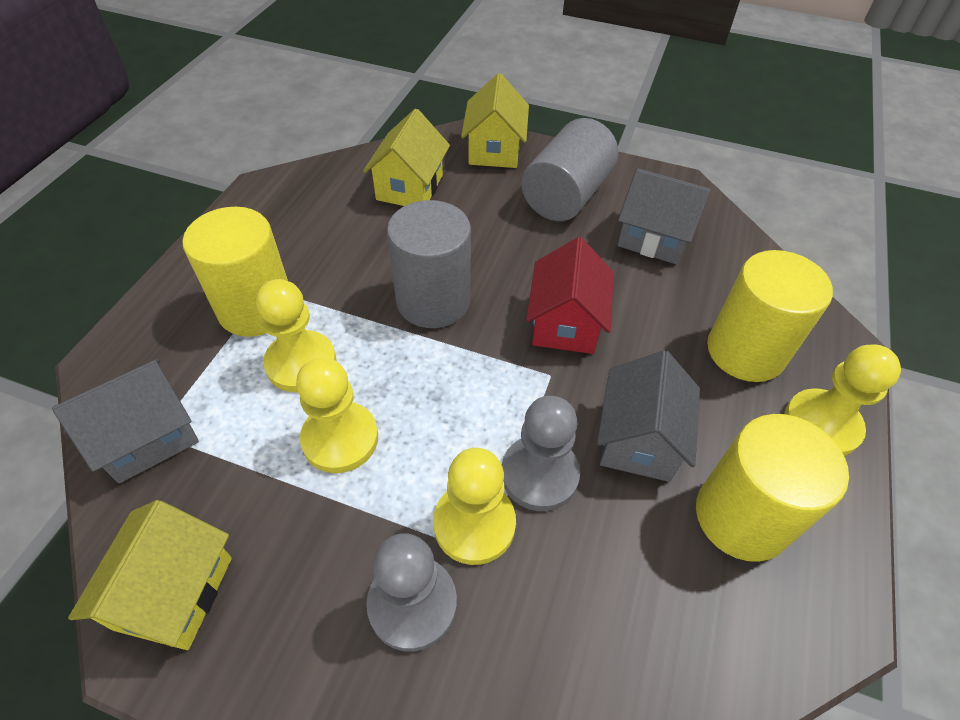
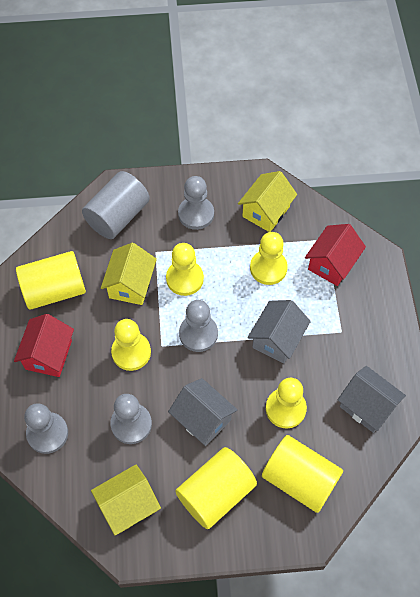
grey cylinder: 2 -> 1
grey pawn: 2 -> 4
red house: 1 -> 2

